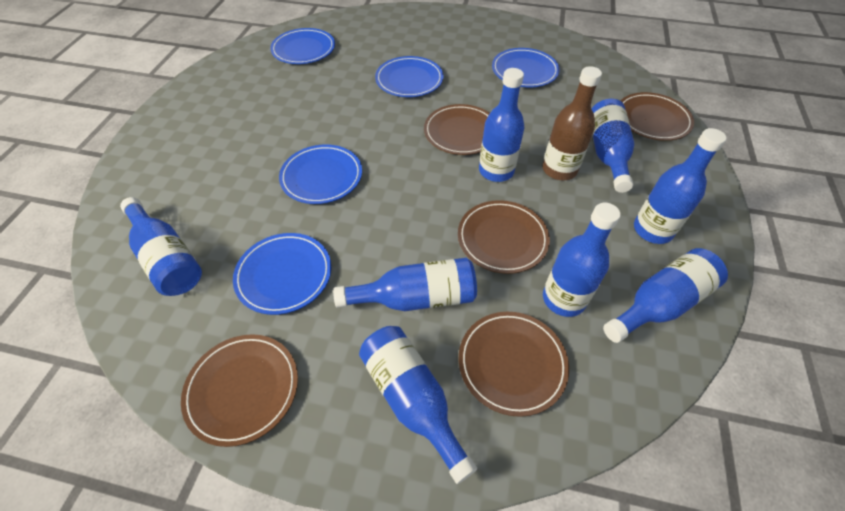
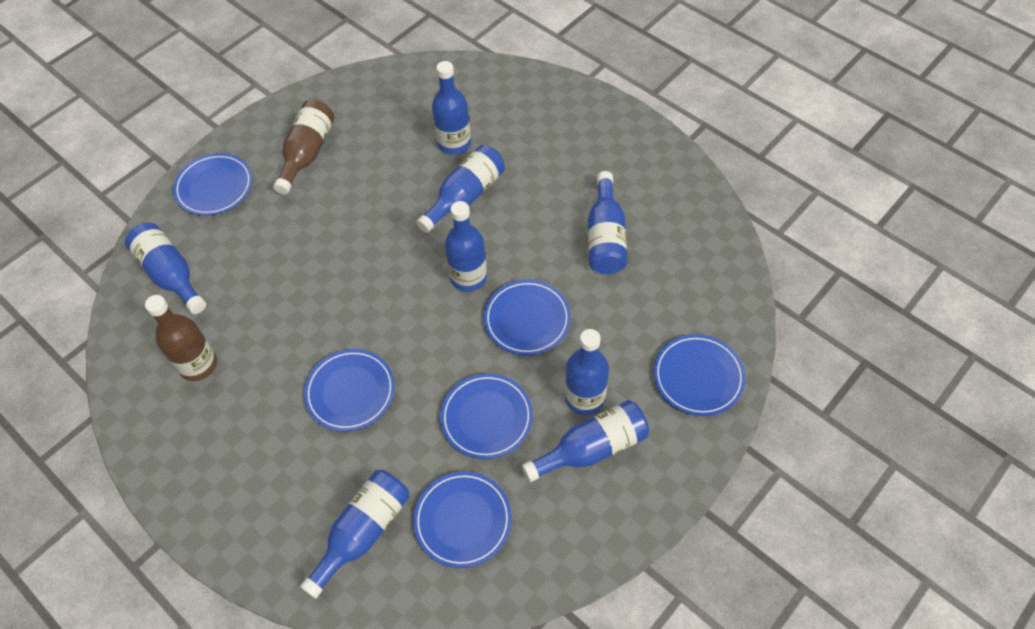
blue plate: 5 -> 6
brown bottle: 1 -> 2
brown plate: 5 -> 0

